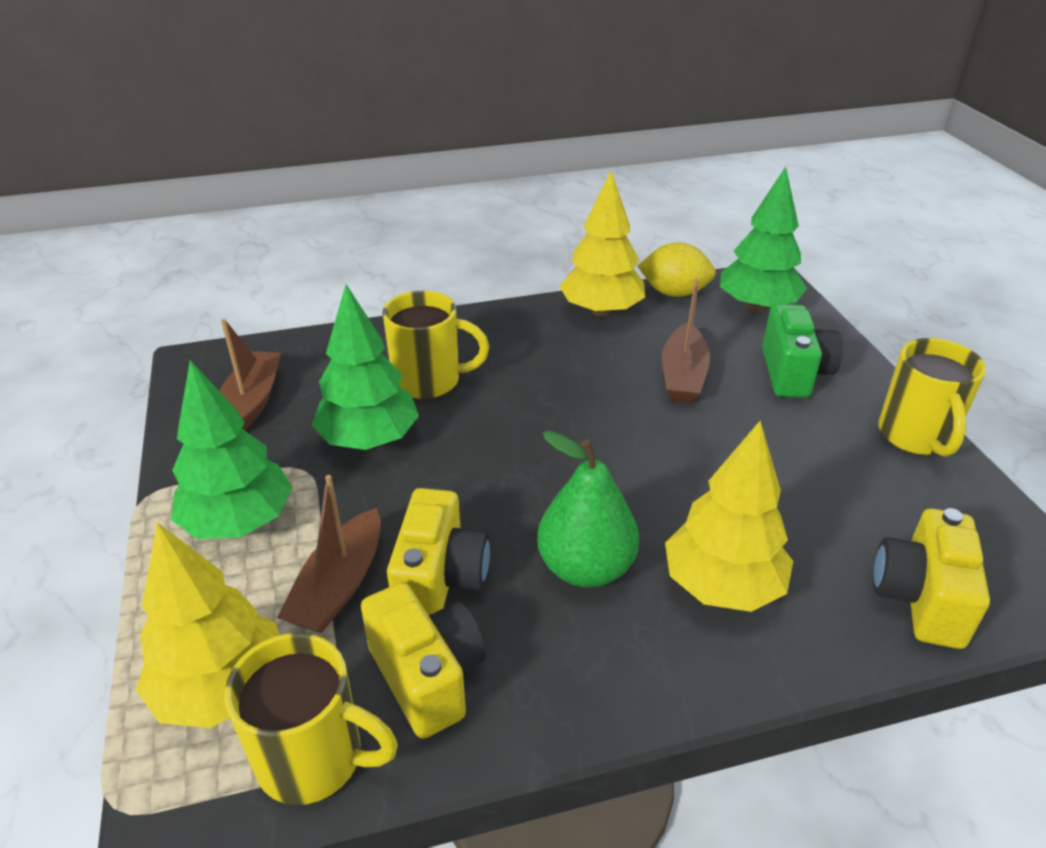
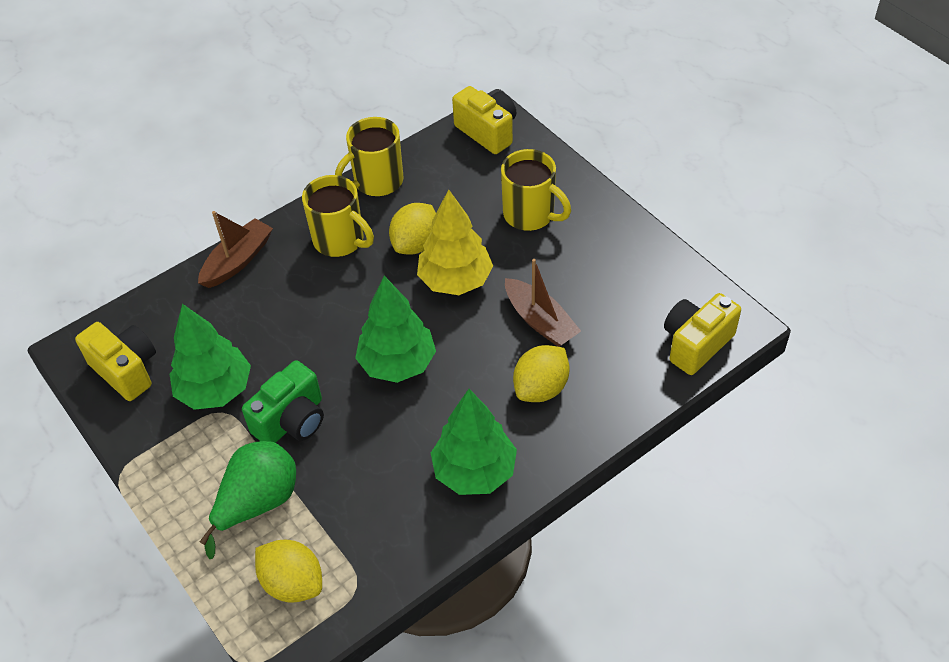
brown boat: 3 -> 2
yellow lemon: 1 -> 3
yellow tree: 3 -> 1

